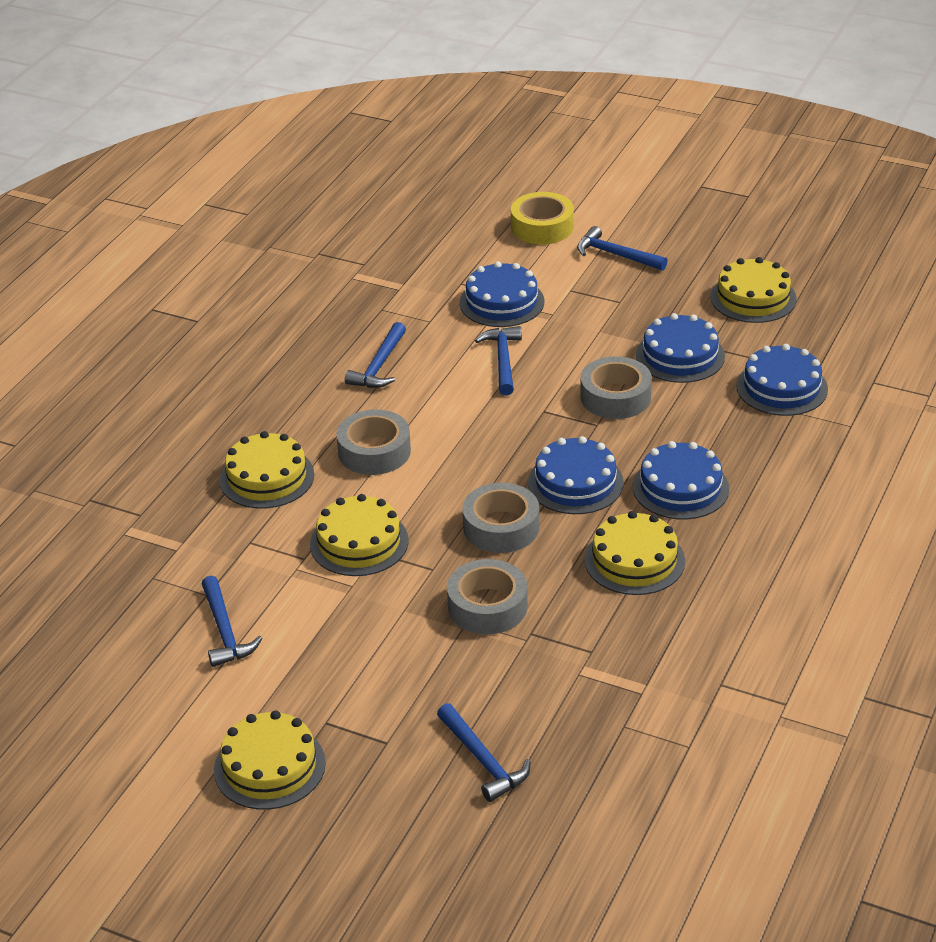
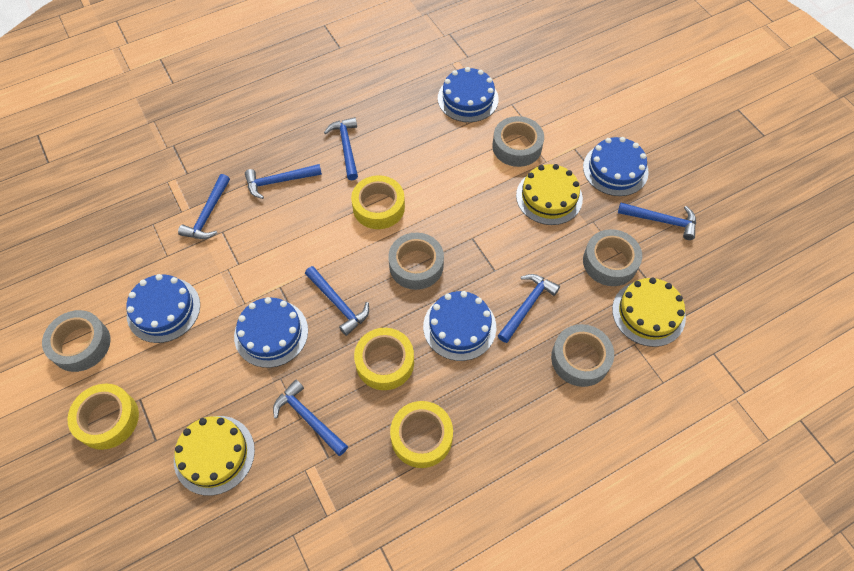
blue hammer: 5 -> 7
grey tape: 4 -> 5
yellow cake: 5 -> 3
yellow tape: 1 -> 4

